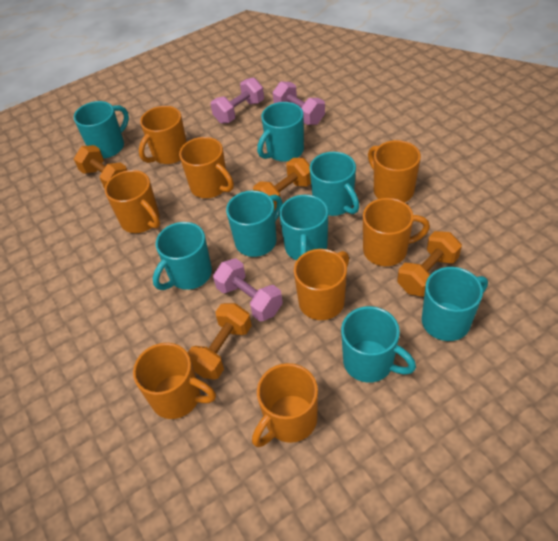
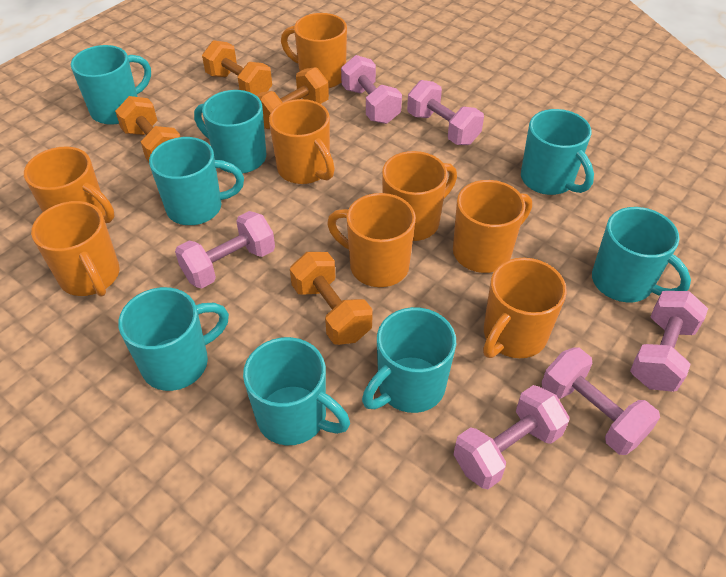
pink dumbbell: 3 -> 6

